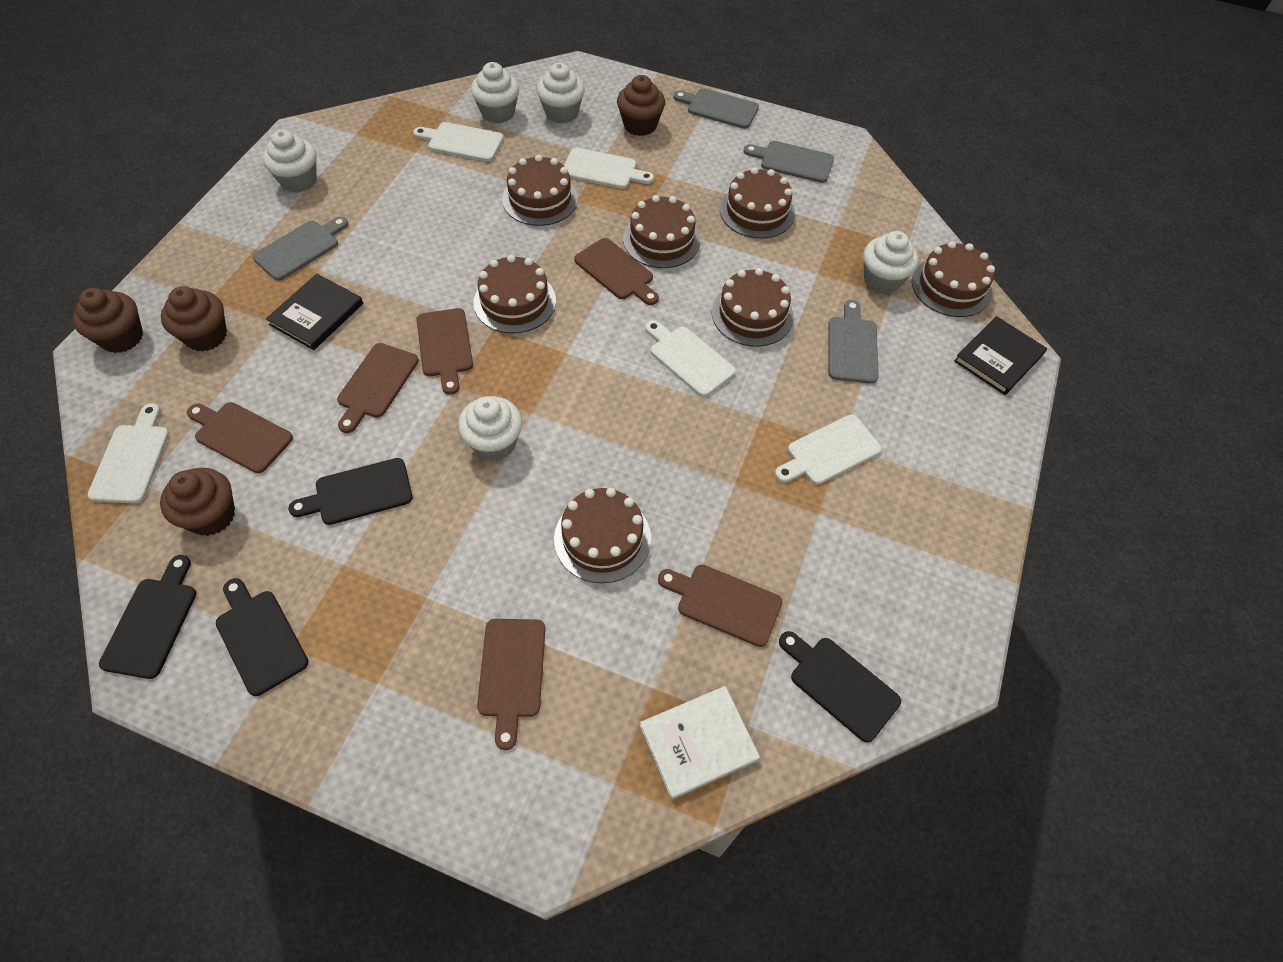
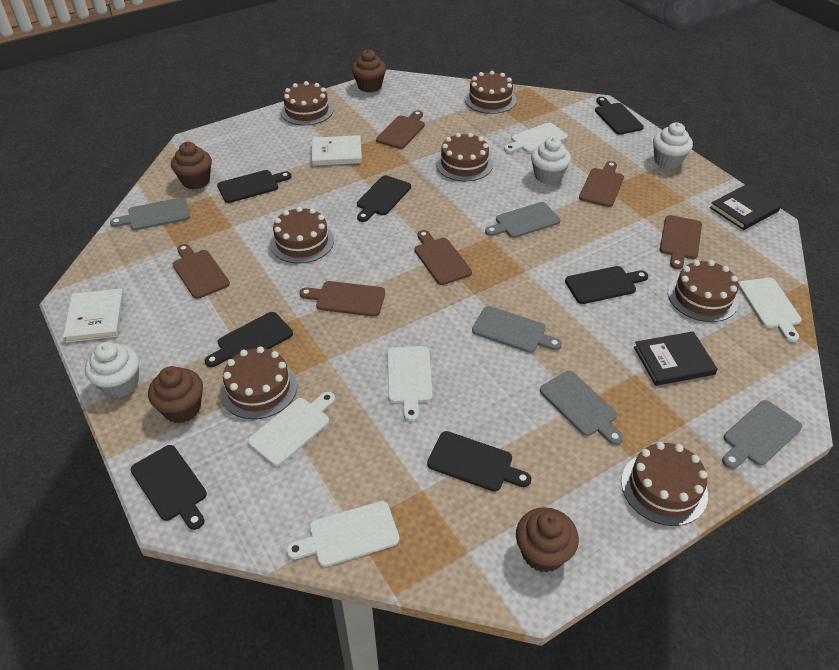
black cutting board: 4 -> 7
grey cutting board: 4 -> 5
white book: 1 -> 2
white cupcake: 5 -> 3

